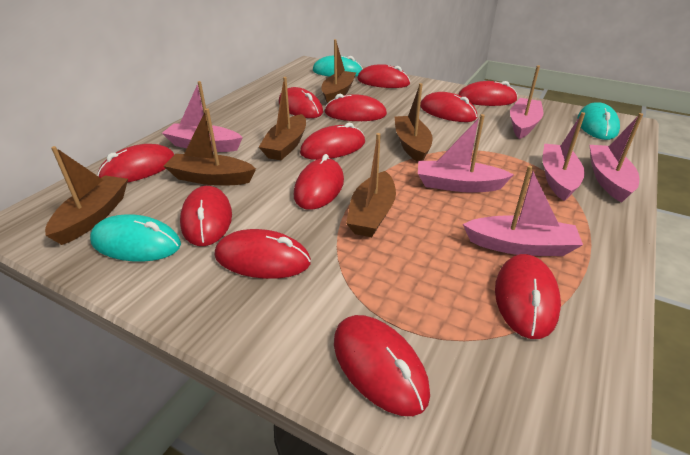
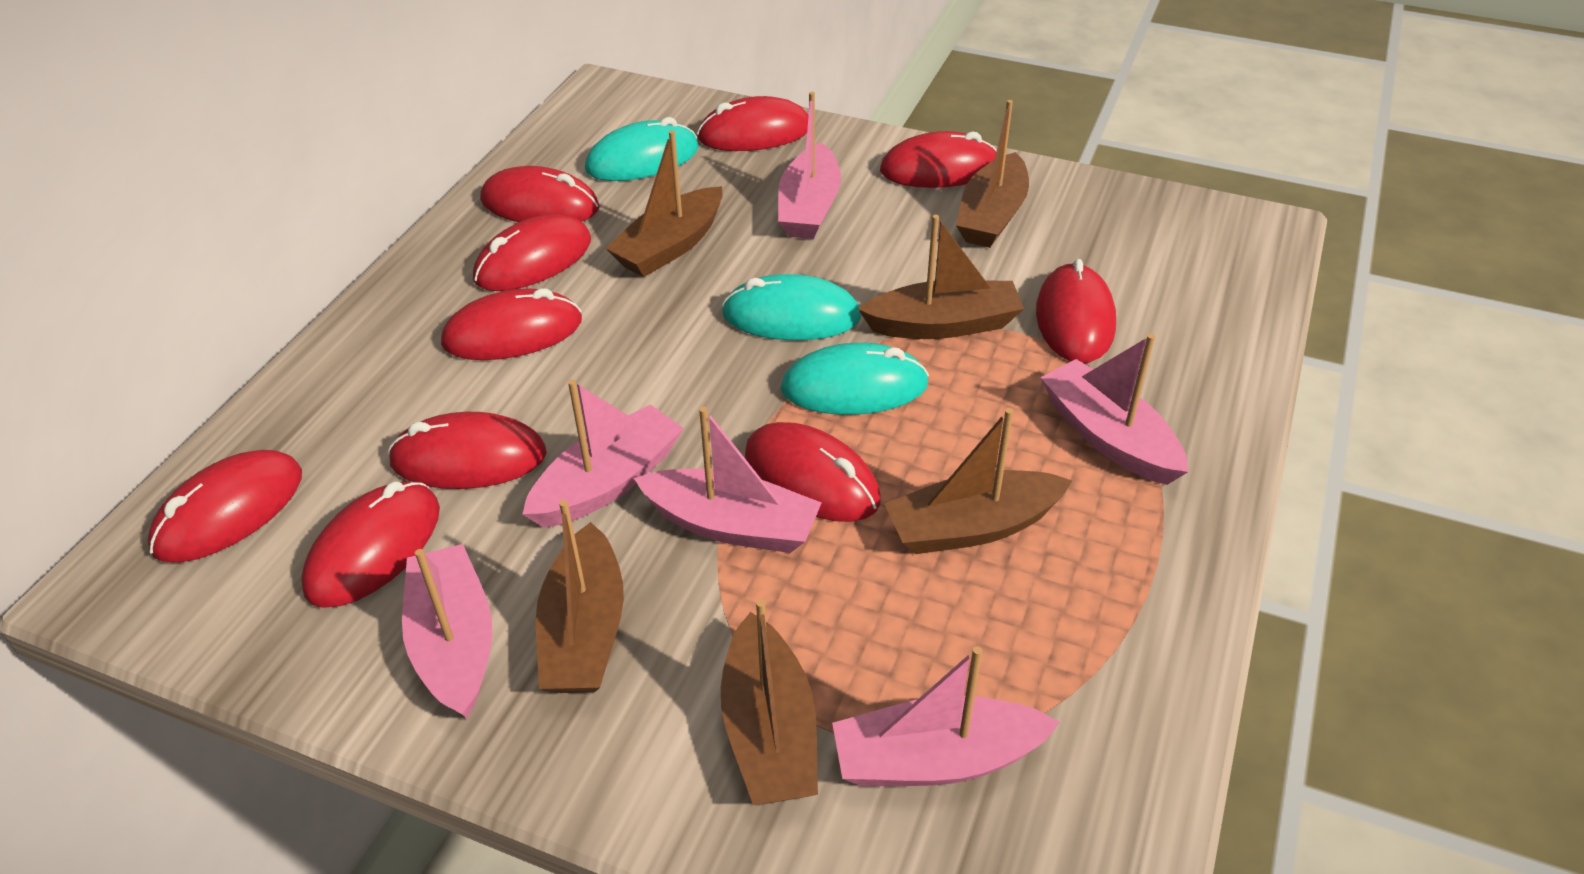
red mouse: 12 -> 10

